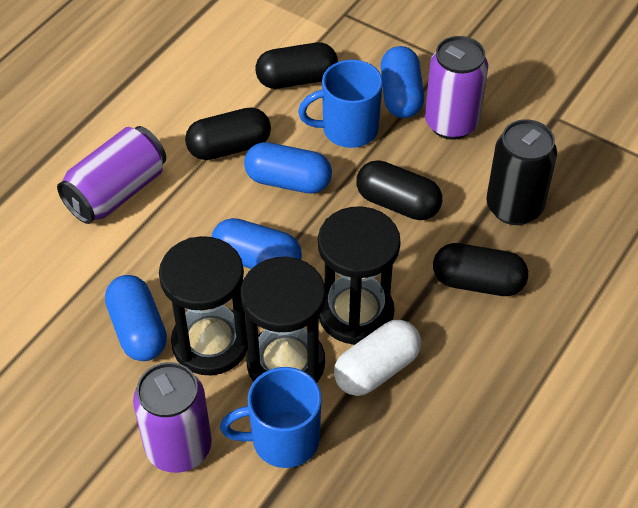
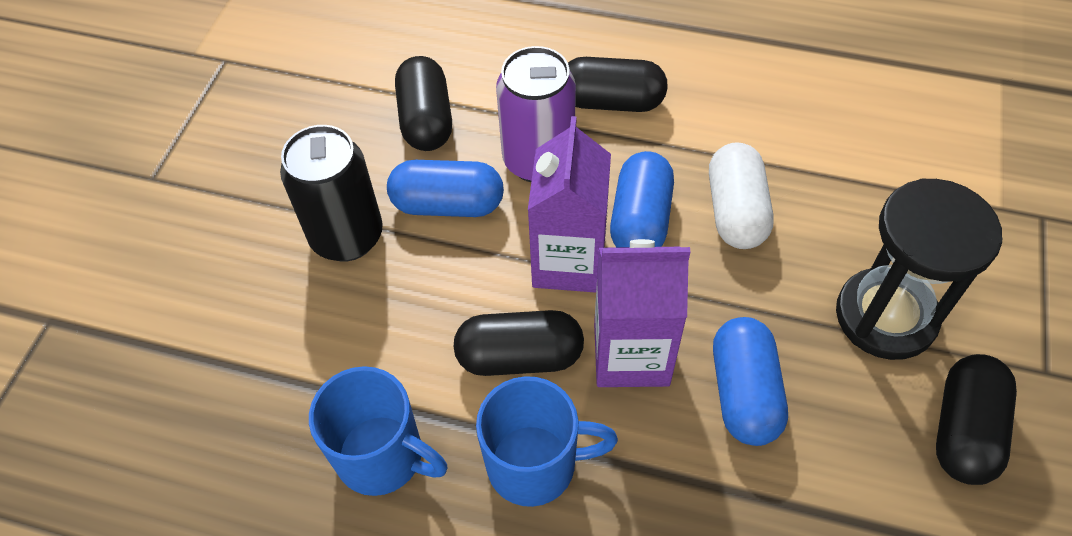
black hourglass: 3 -> 1
blue capsule: 4 -> 3
purple can: 3 -> 1
purple carton: 0 -> 2

